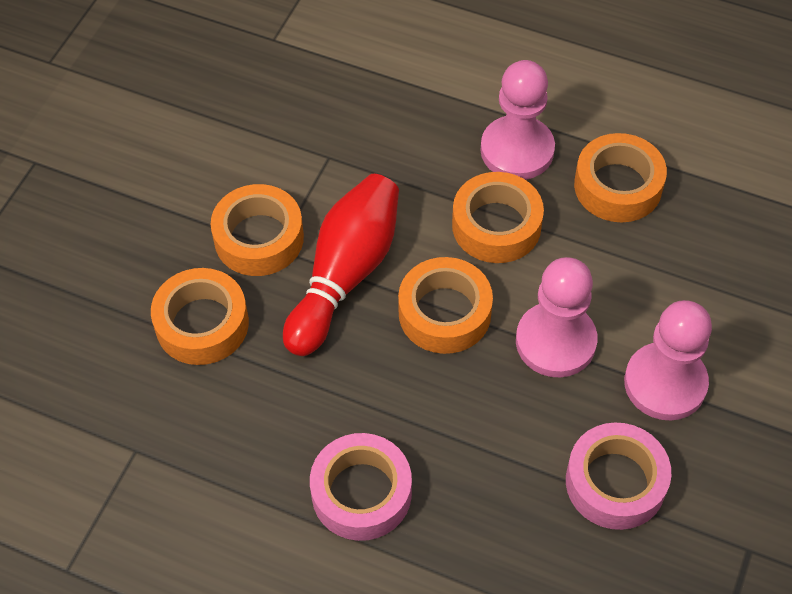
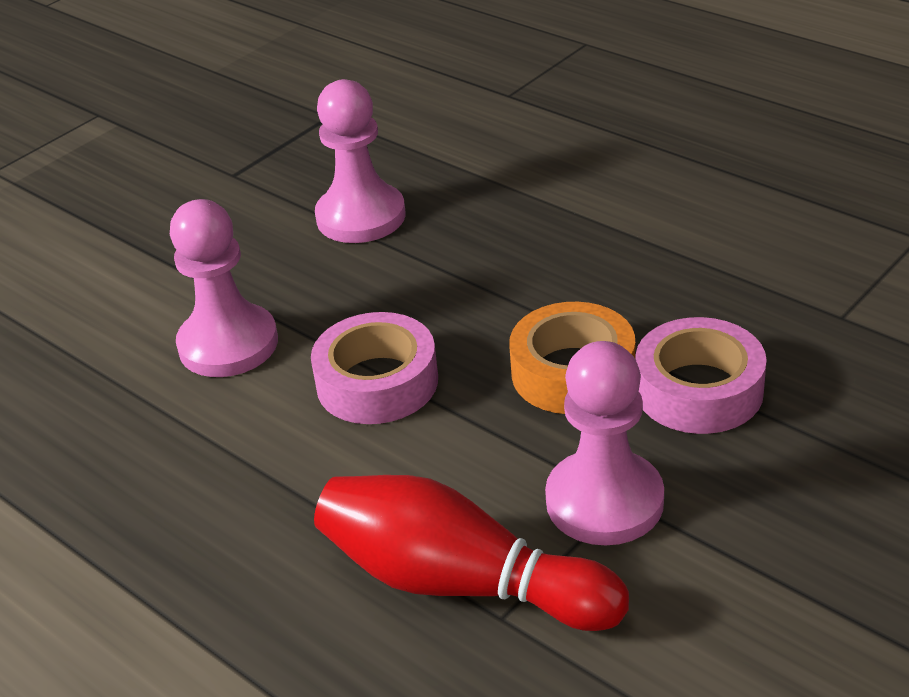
orange tape: 5 -> 1

